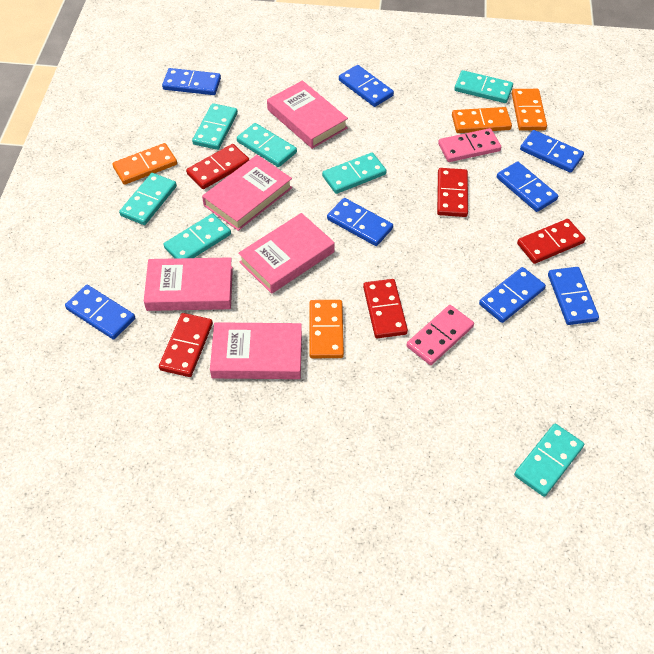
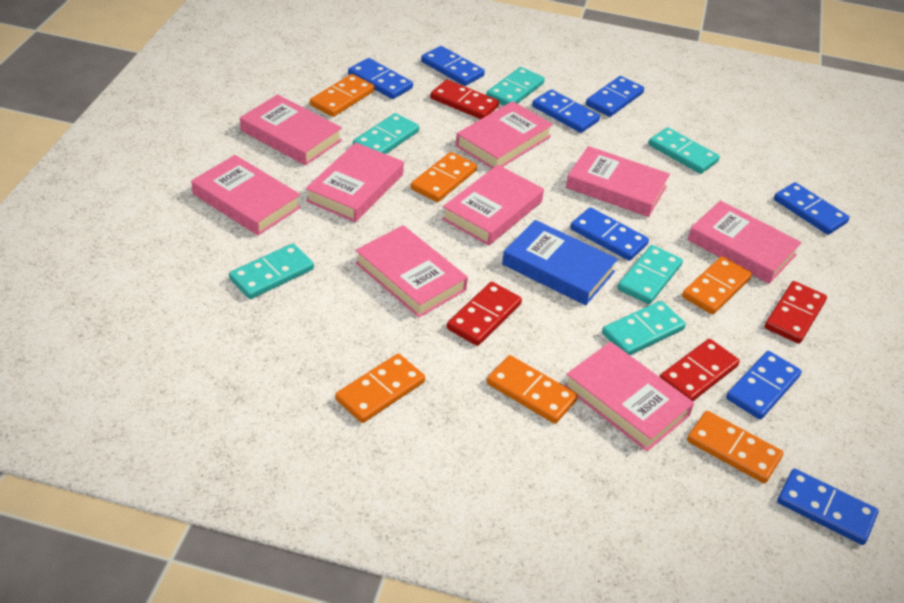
blue book: 0 -> 1
orange domino: 4 -> 6
pink book: 5 -> 9
pink domino: 2 -> 0
red domino: 5 -> 4
turquoise domino: 7 -> 6

